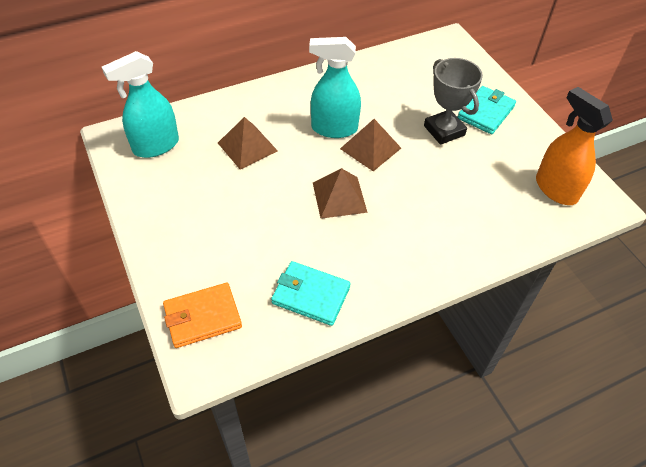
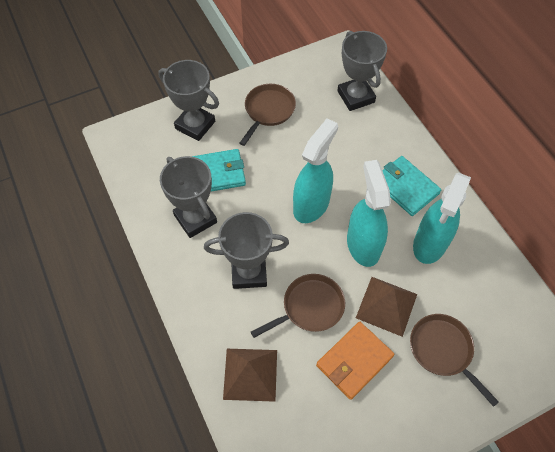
brown pan: 0 -> 3
brown pyramid: 3 -> 2
grey trophy: 1 -> 4
orange spray bottle: 1 -> 0
turquoise spray bottle: 2 -> 3

